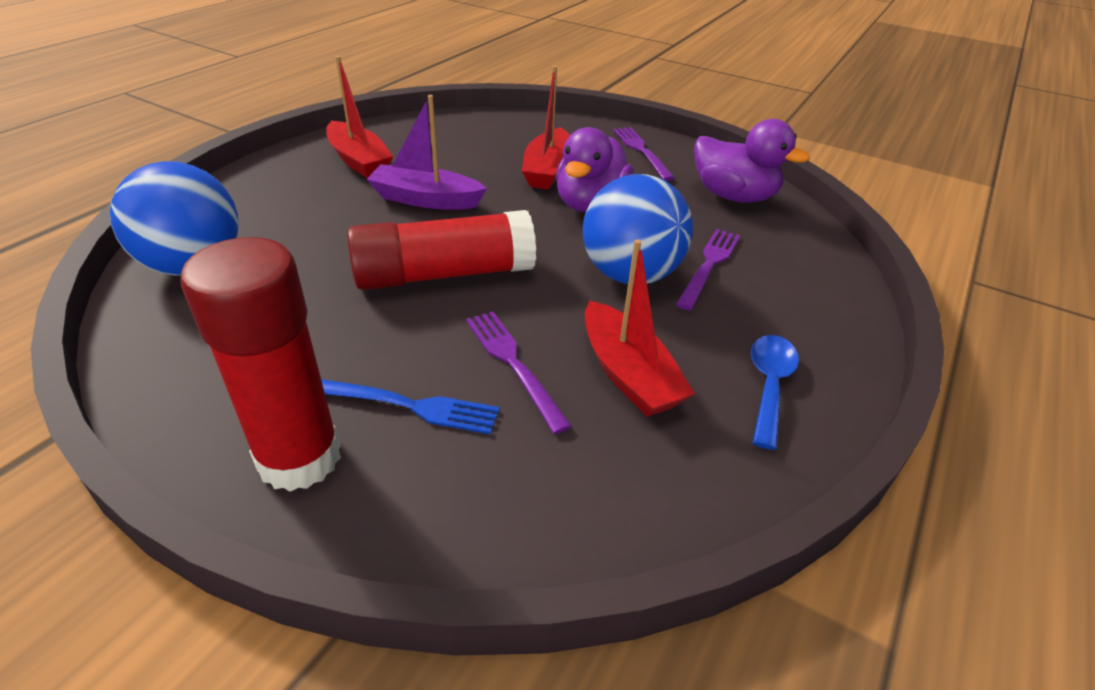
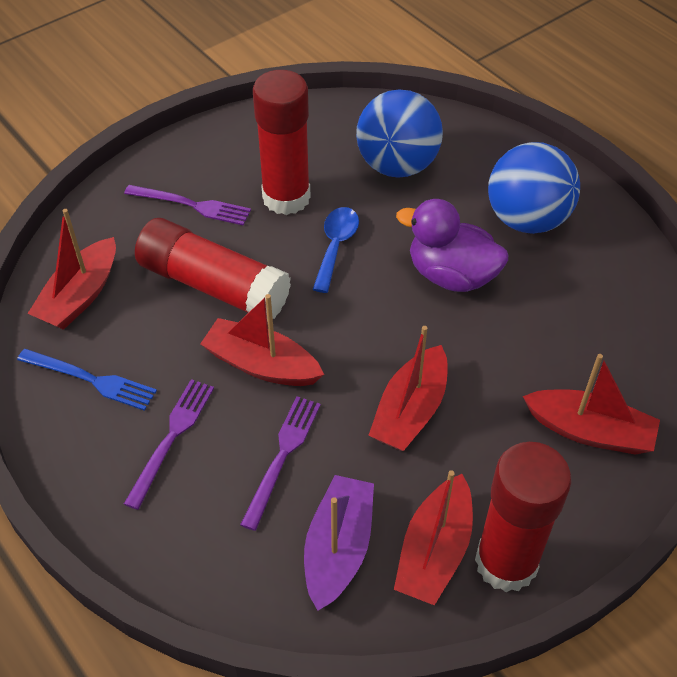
purple duck: 2 -> 1
red boat: 3 -> 5
red glue stick: 2 -> 3

